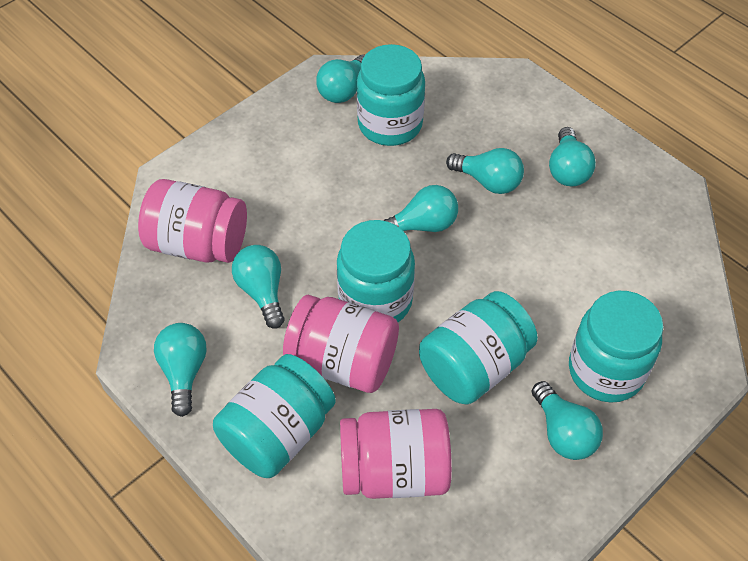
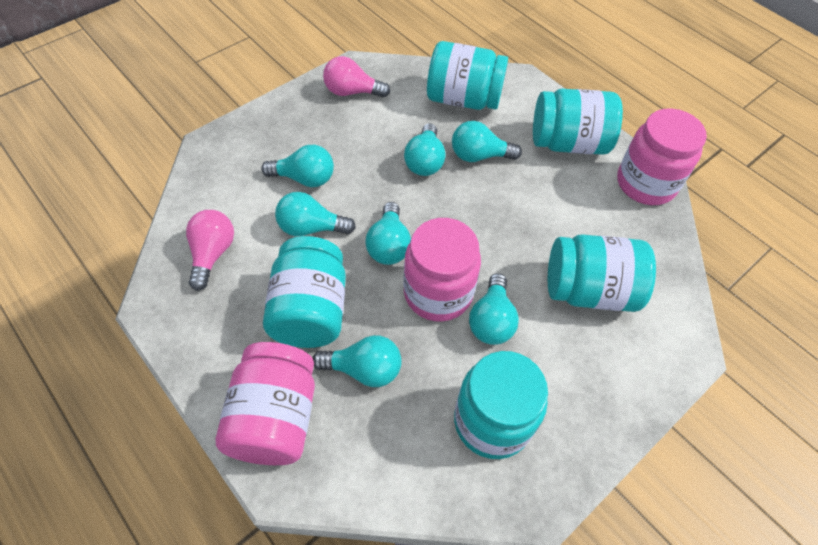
pink light bulb: 0 -> 2

